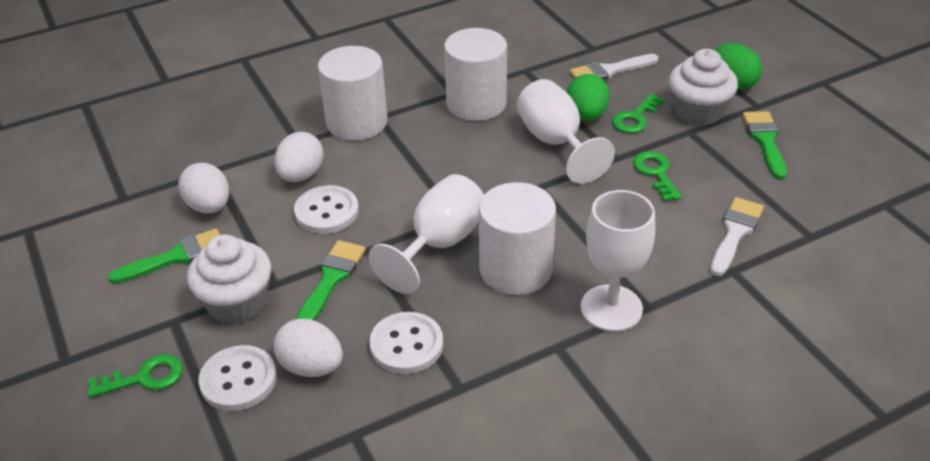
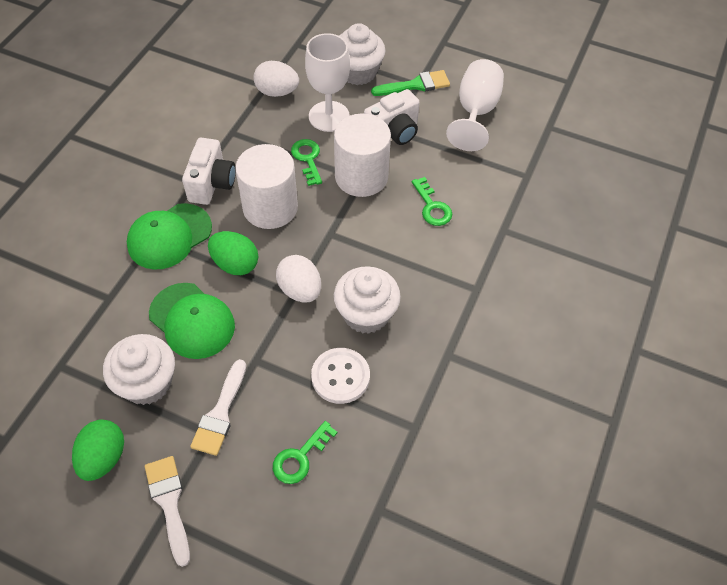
green brush: 3 -> 1
green cap: 0 -> 2
white button: 3 -> 1
white camera: 0 -> 2
white cupcake: 2 -> 3
white cylinder: 3 -> 2
white egg: 3 -> 2
white goblet: 3 -> 2

